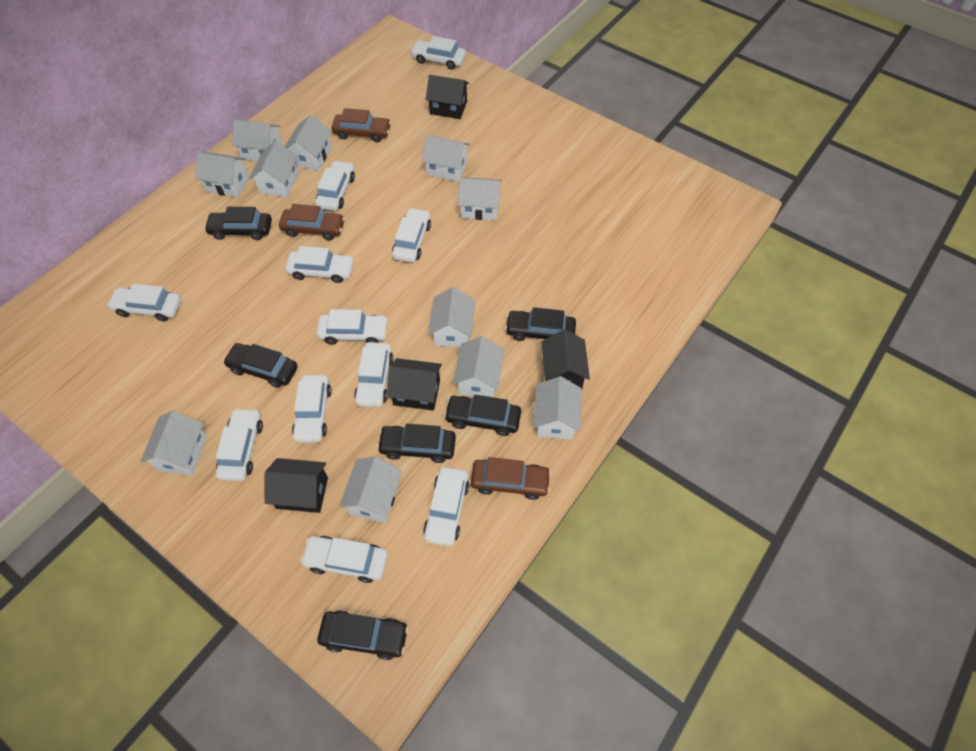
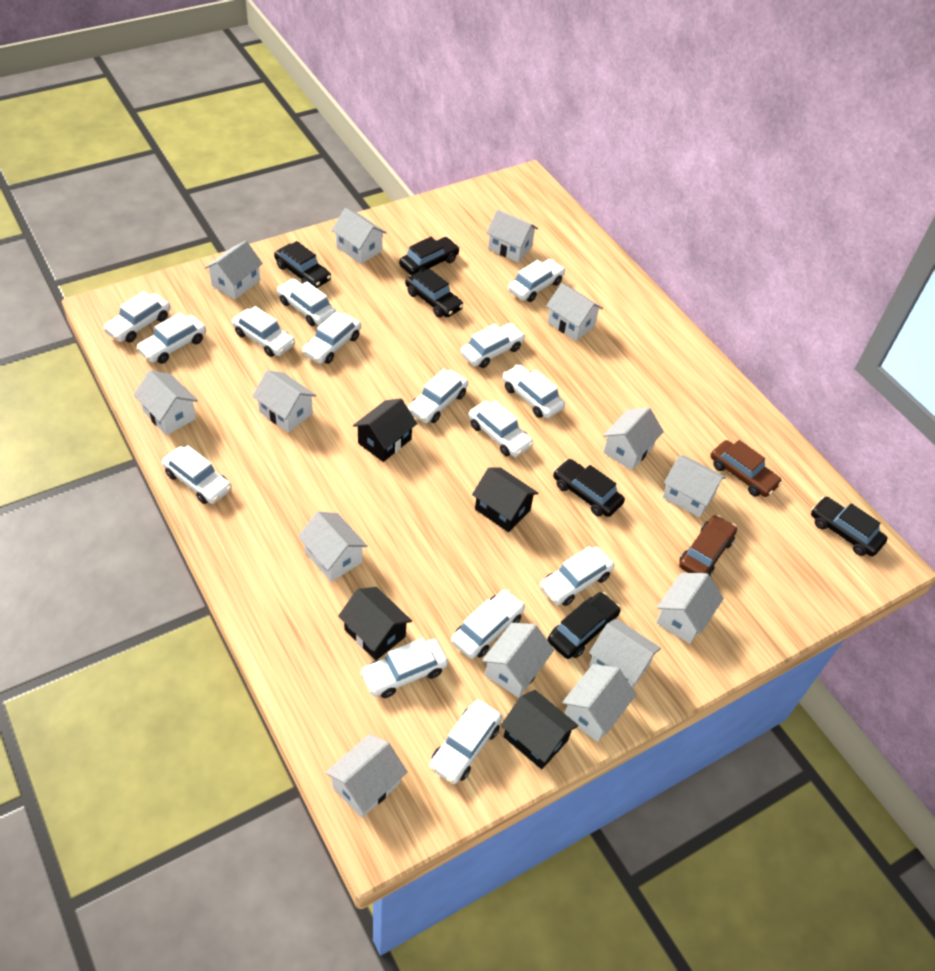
brown car: 3 -> 2
white car: 11 -> 15
white house: 11 -> 14

